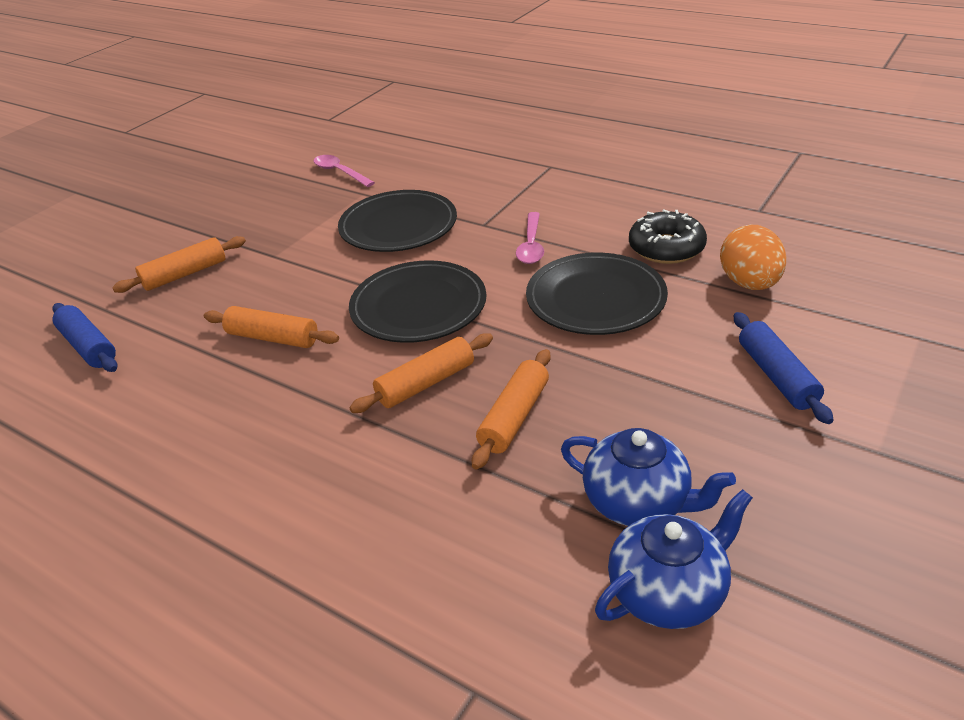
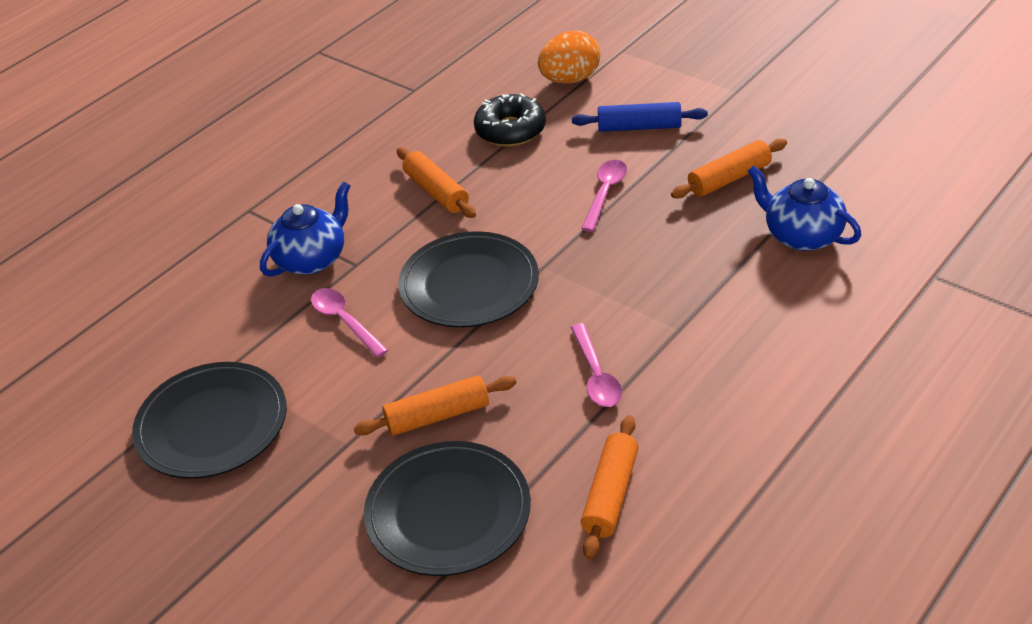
blue rolling pin: 2 -> 1
pink spoon: 2 -> 3

